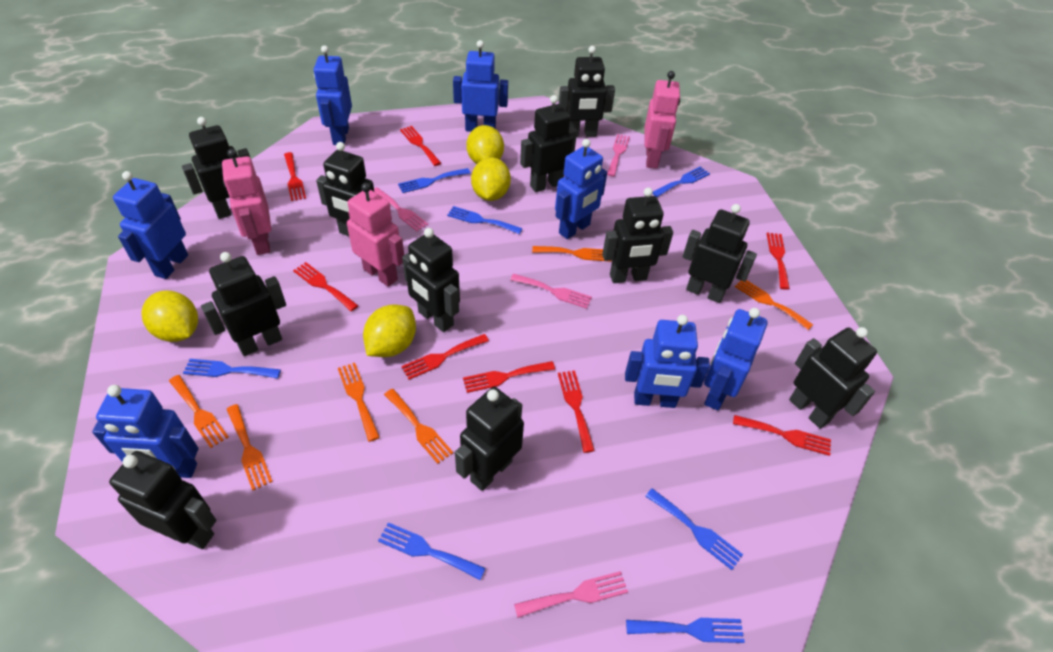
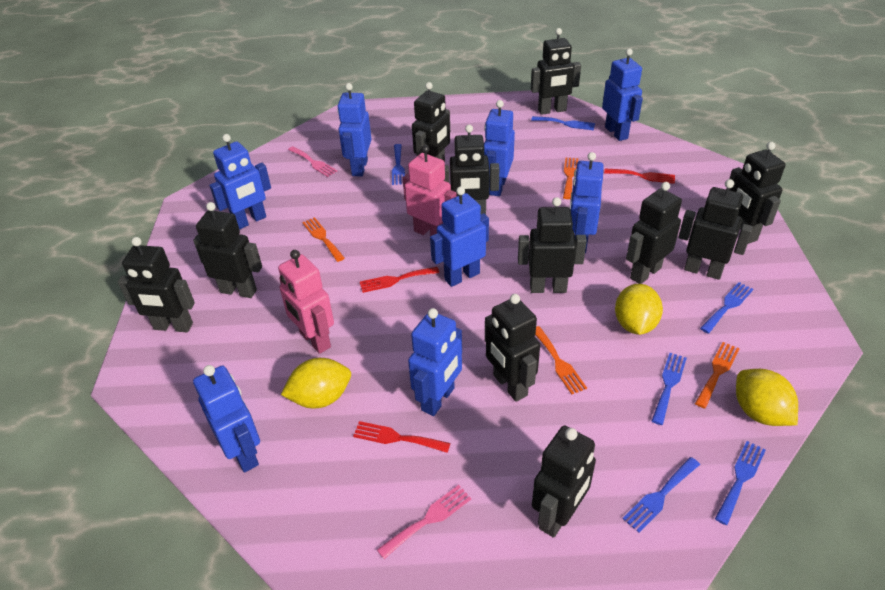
blue fork: 7 -> 6
blue robot: 7 -> 8
orange fork: 6 -> 4
pink fork: 4 -> 2
pink robot: 3 -> 2
red fork: 8 -> 3
yellow lemon: 4 -> 3

